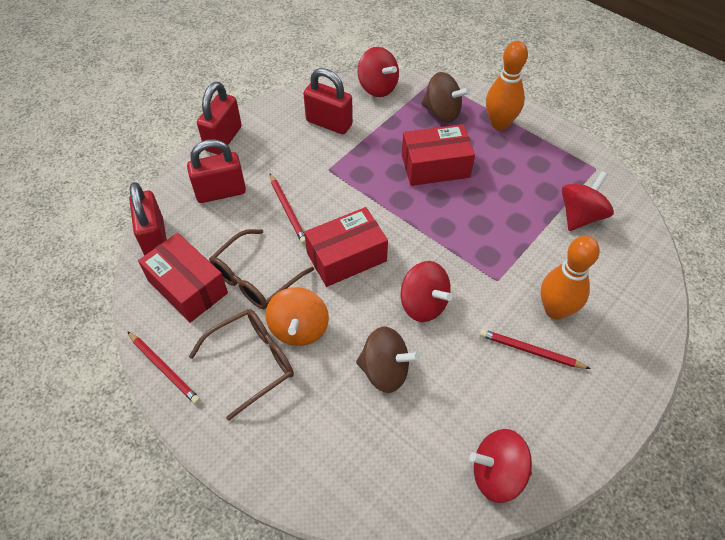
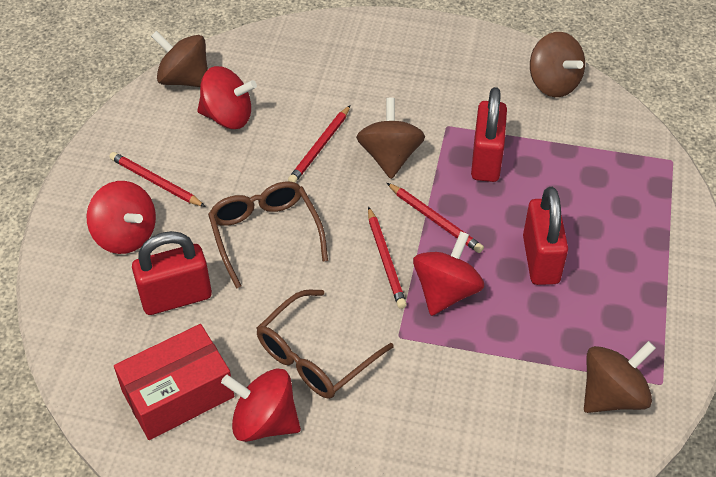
brown spinning top: 2 -> 4
orange bowling pin: 2 -> 0
orange spinning top: 1 -> 0
red box: 3 -> 1
red padlock: 4 -> 3
red pencil: 3 -> 4

